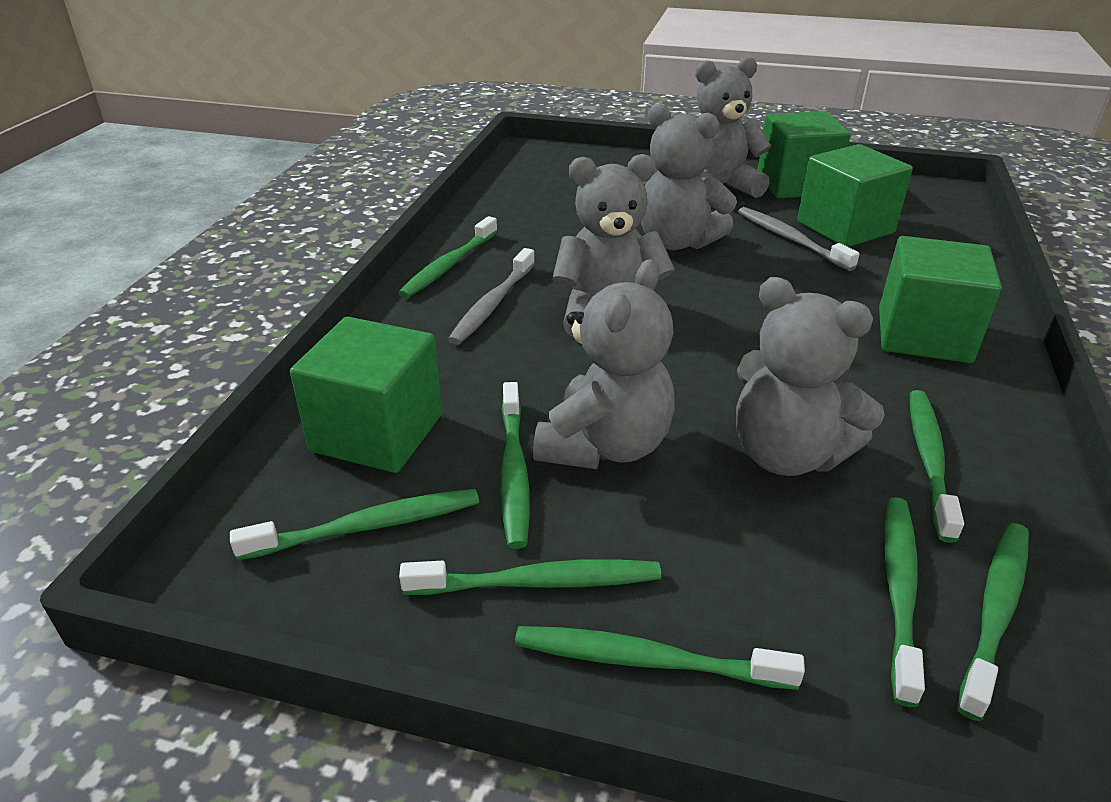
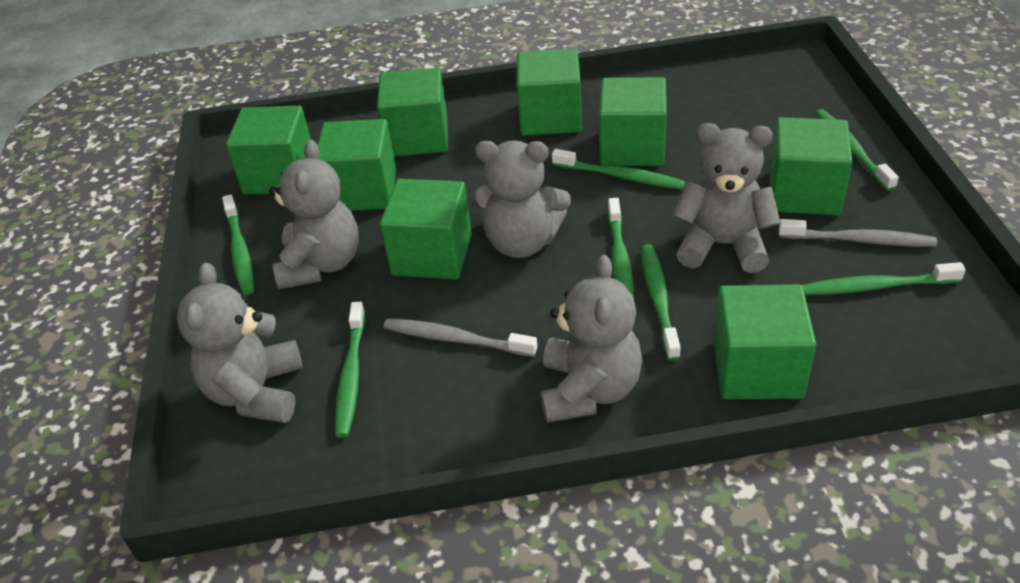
green cube: 4 -> 8
green toothbrush: 8 -> 7

